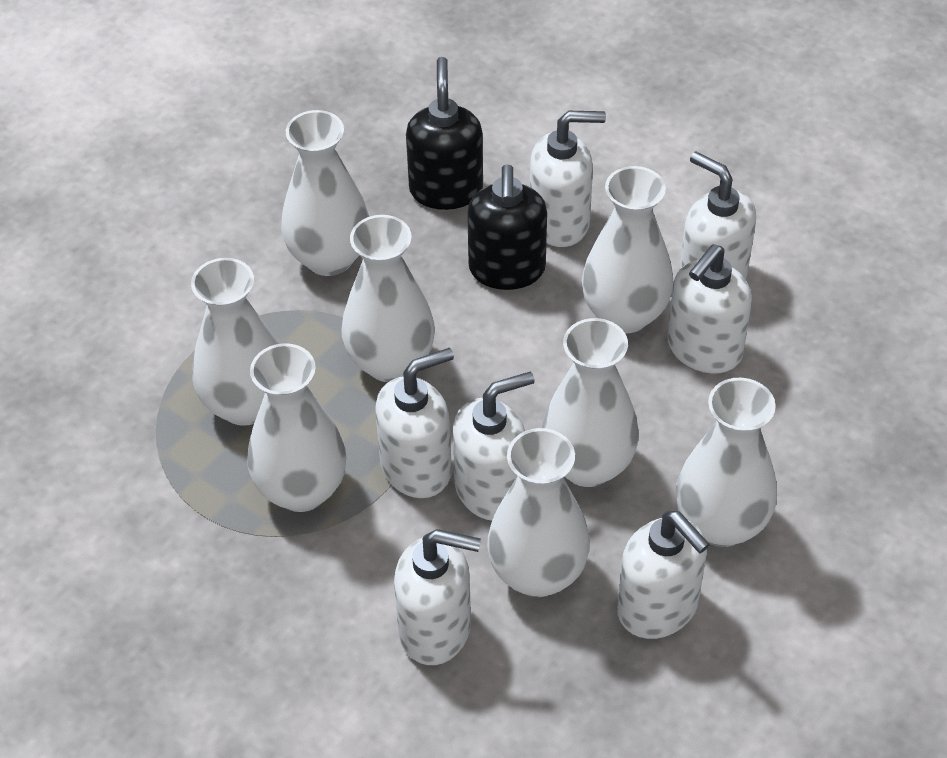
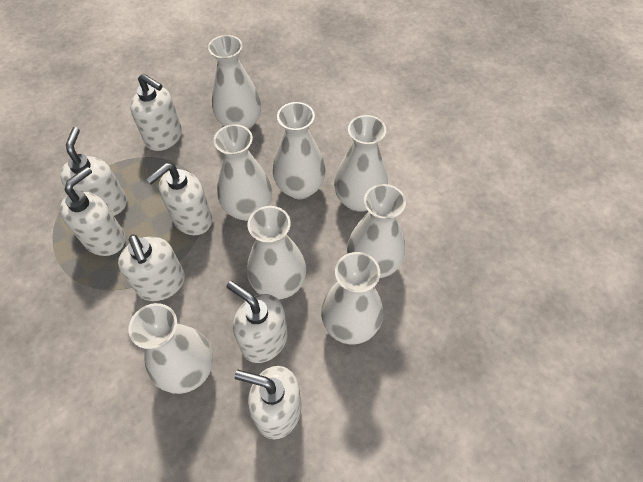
black soap dispenser: 2 -> 0

